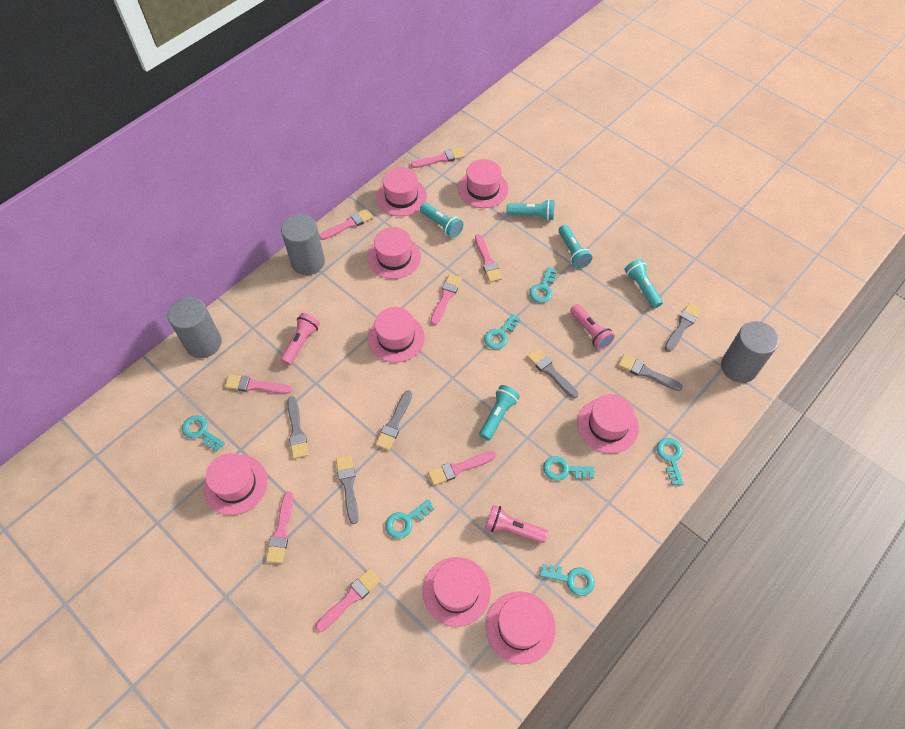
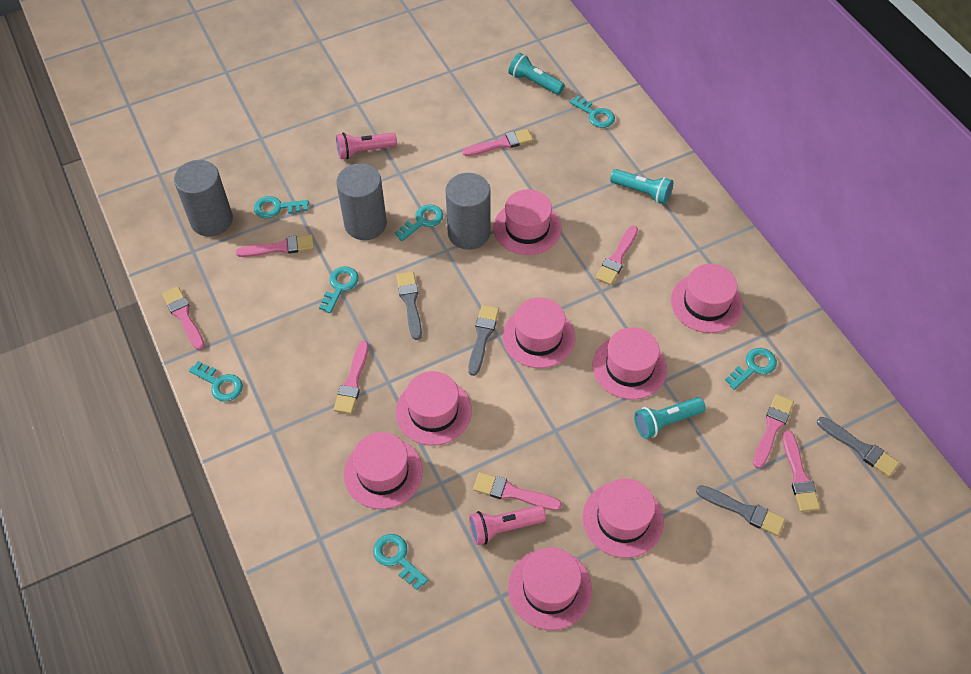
grey brush: 6 -> 4
pink flashlight: 3 -> 2
turquoise flashlight: 5 -> 3

